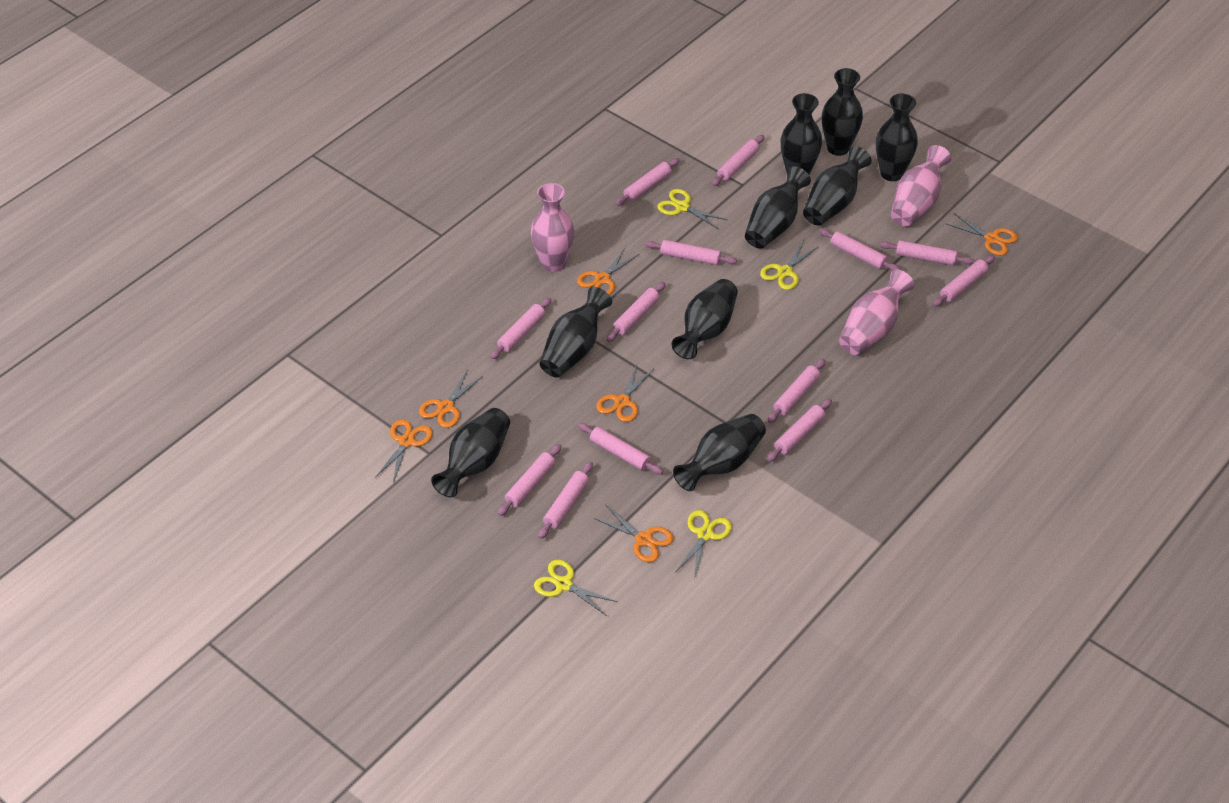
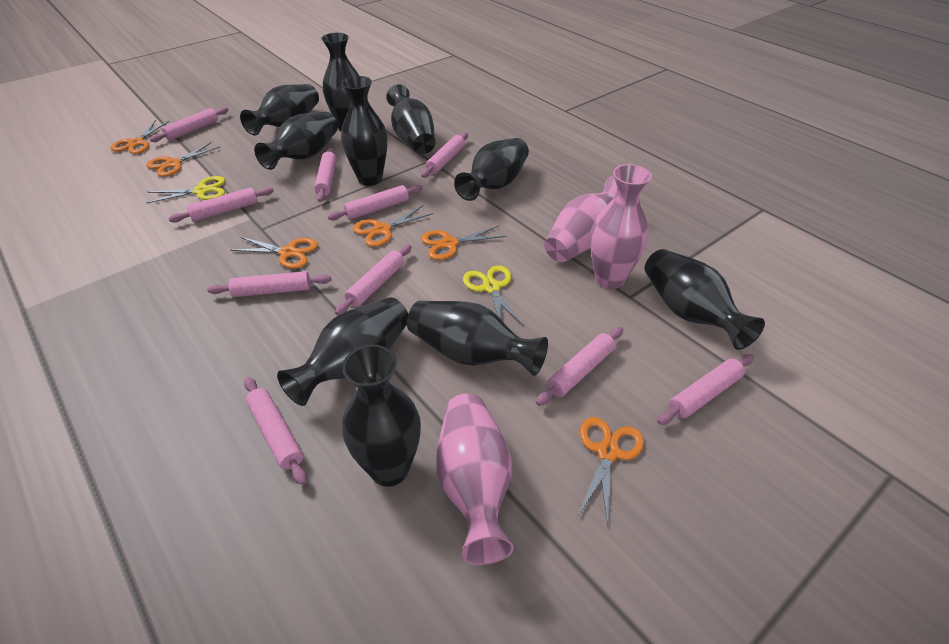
black vase: 9 -> 10
pink rolling pin: 13 -> 10
yellow scissors: 4 -> 2

